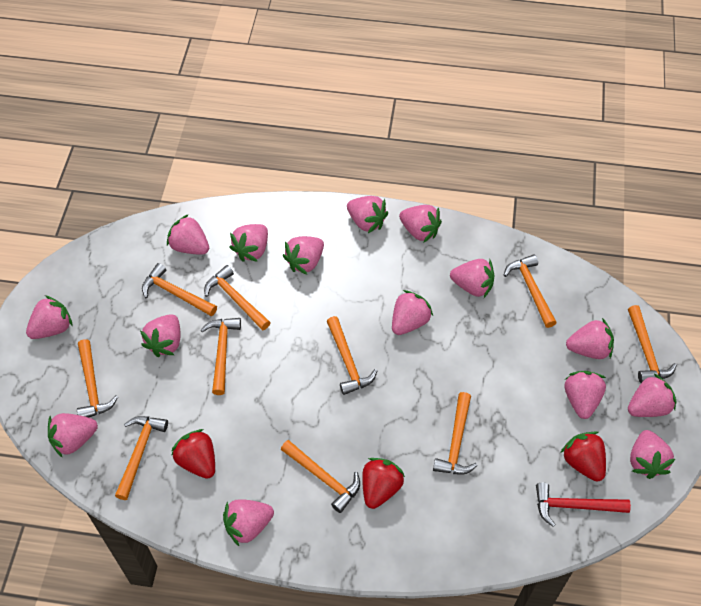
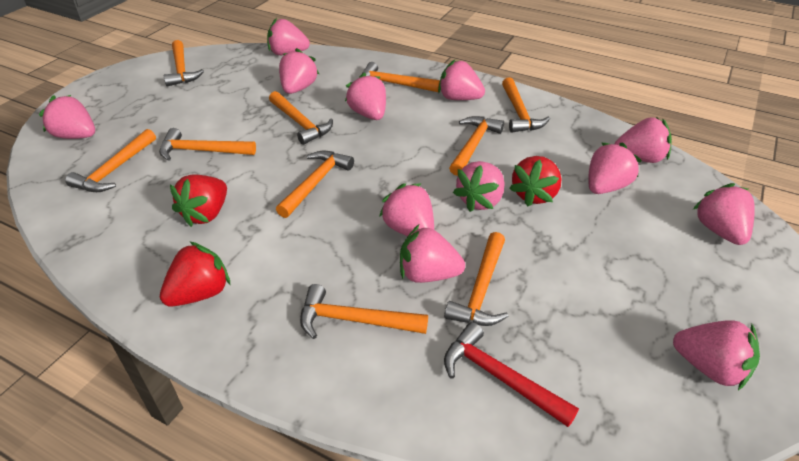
pink strawberry: 15 -> 12

